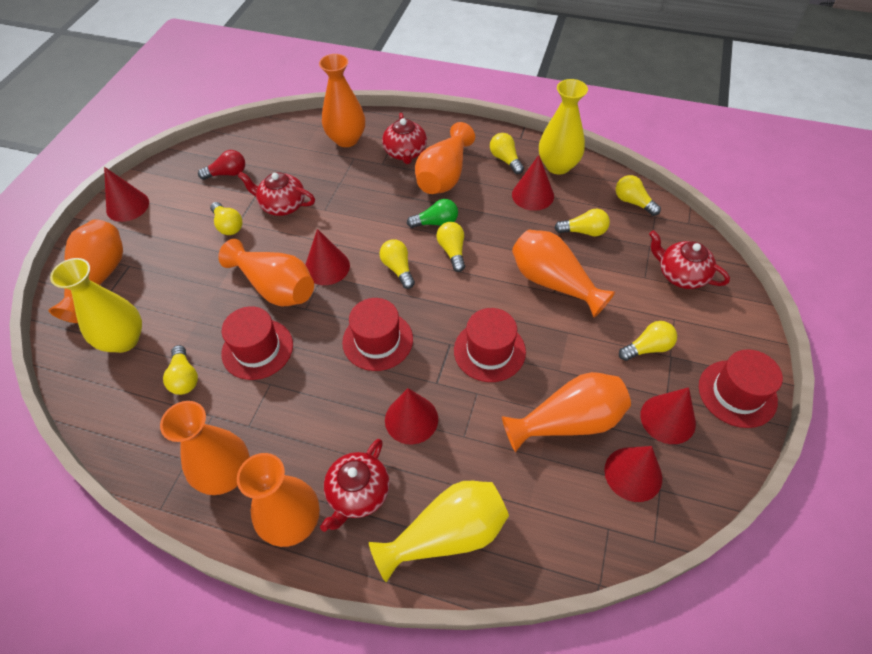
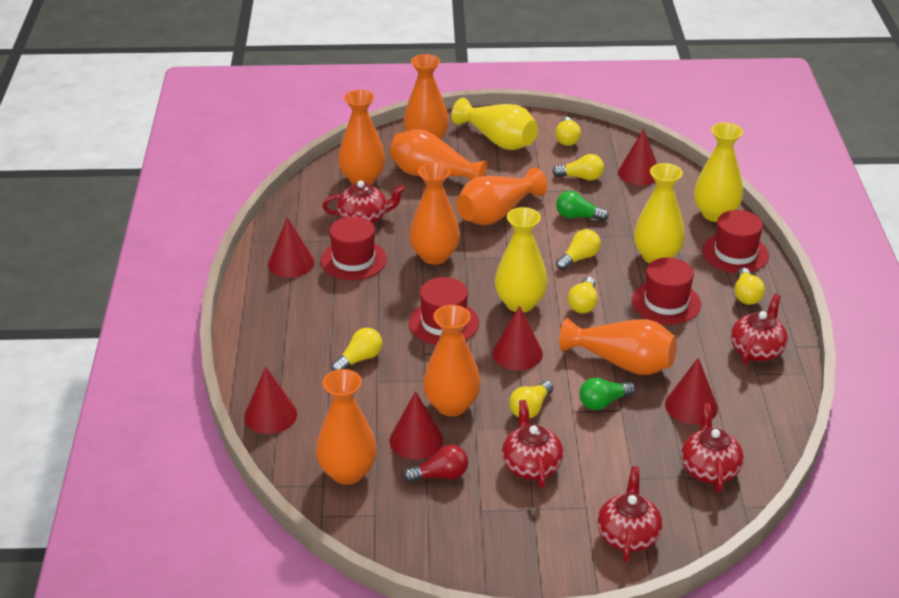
green light bulb: 1 -> 2
red teapot: 4 -> 5
yellow light bulb: 8 -> 7
yellow vase: 3 -> 4

